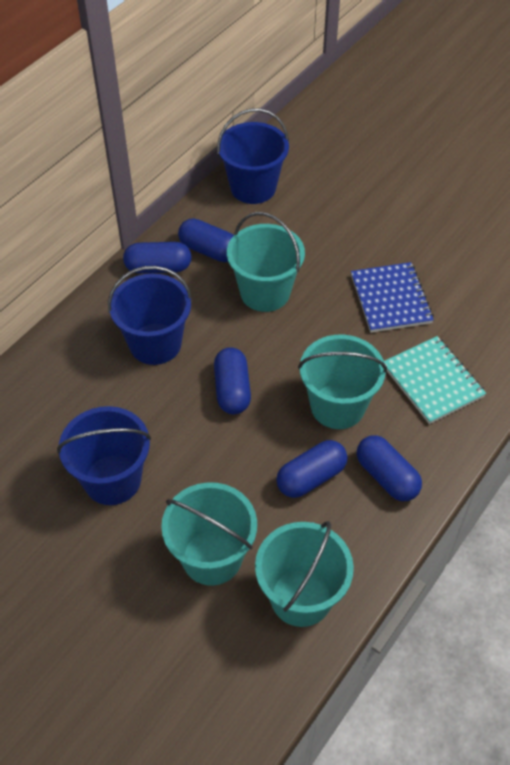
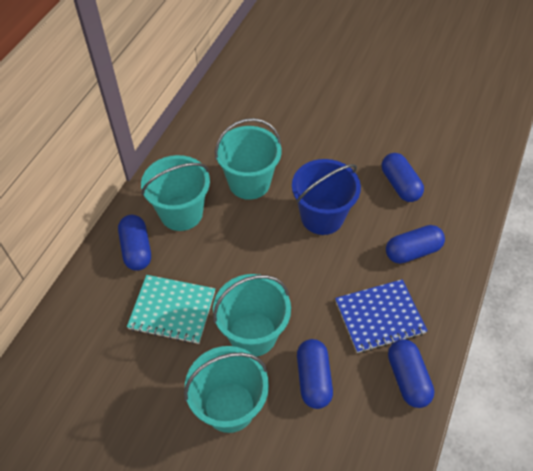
blue bucket: 3 -> 1

